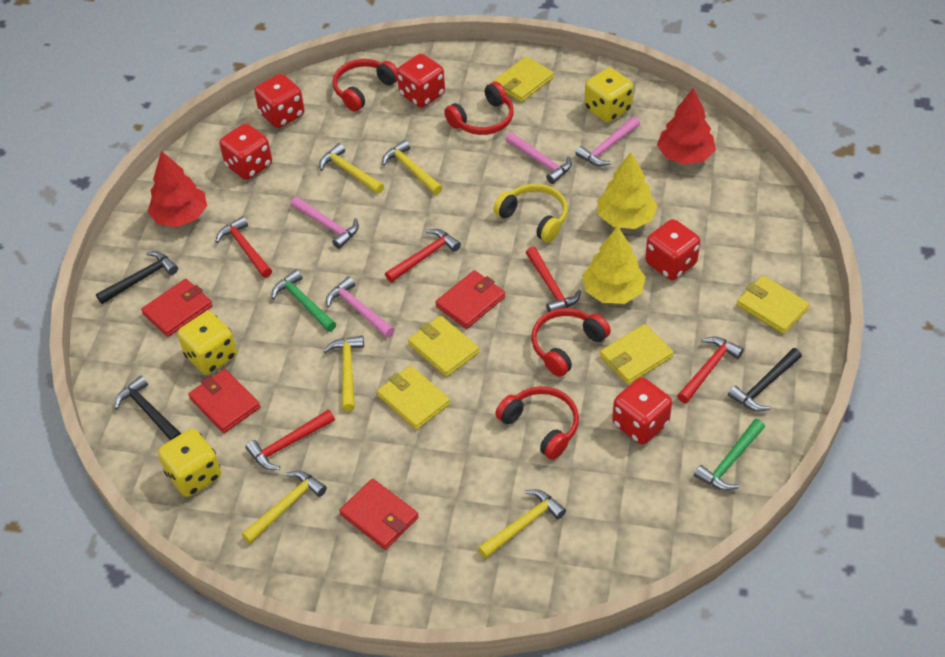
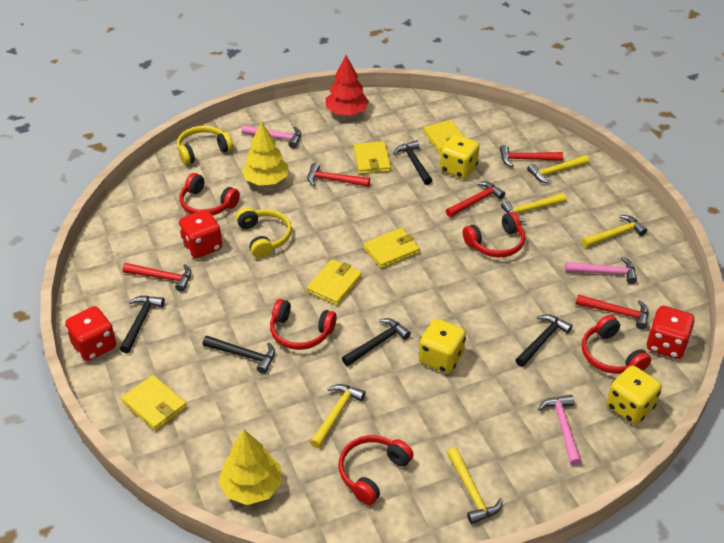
black hammer: 3 -> 5
green hammer: 2 -> 0
pink hammer: 4 -> 3
red dice: 5 -> 3
red headphones: 4 -> 5
red tree: 2 -> 1
red wallet: 4 -> 0
yellow headphones: 1 -> 2

